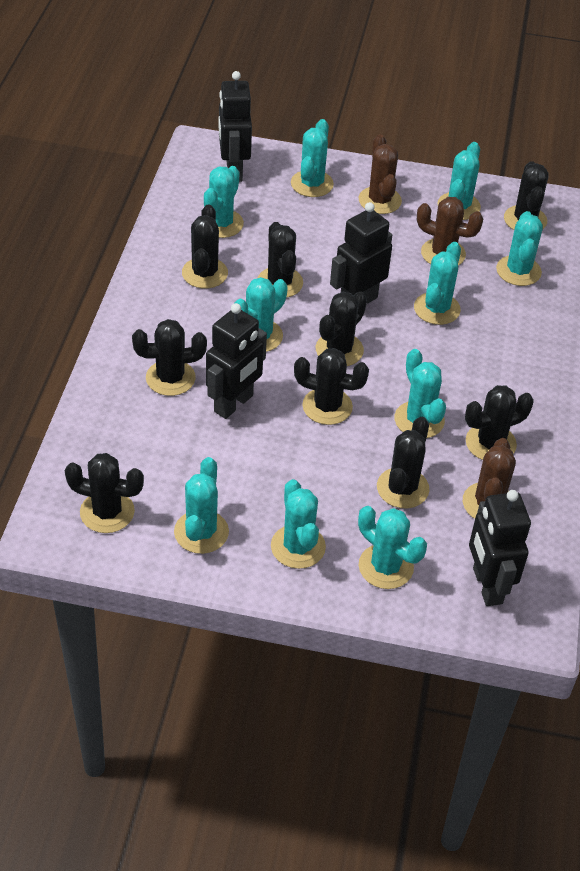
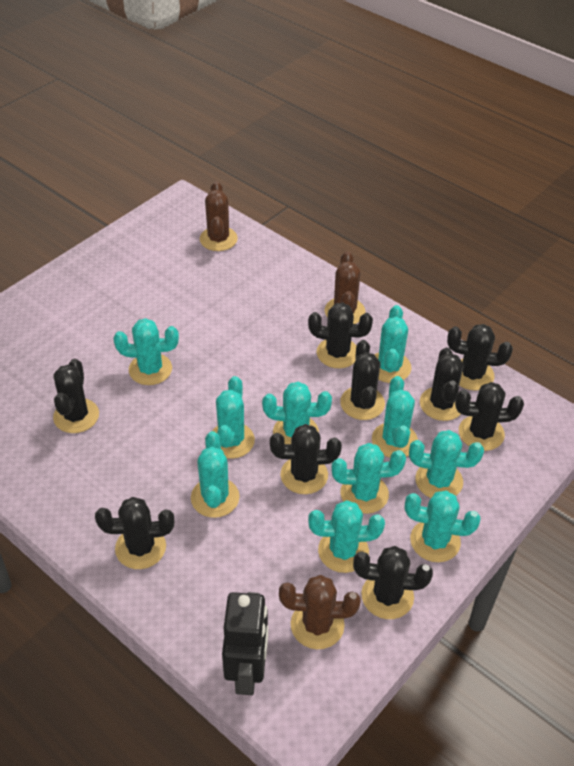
black robot: 4 -> 1

